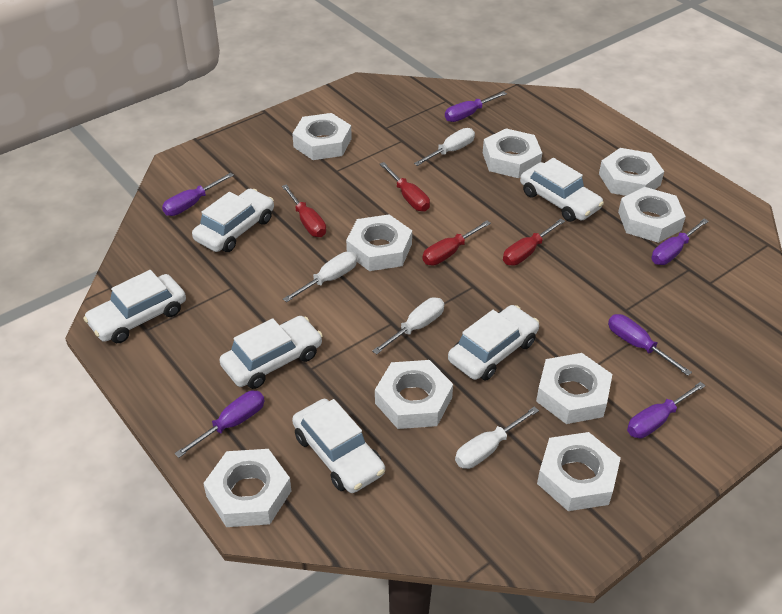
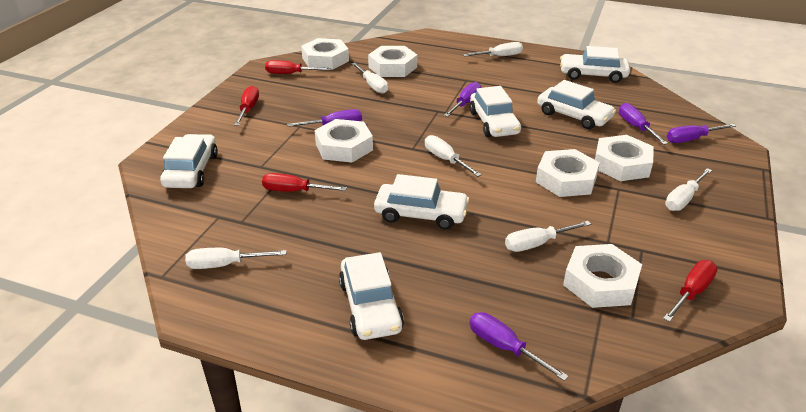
purple screwdriver: 6 -> 5
white nut: 9 -> 6
white screwdriver: 4 -> 6

